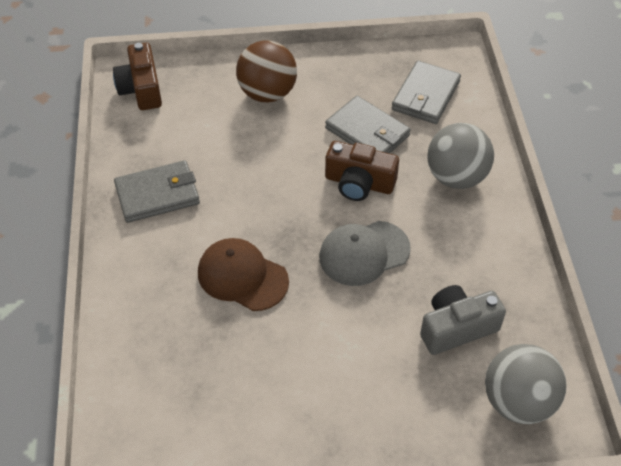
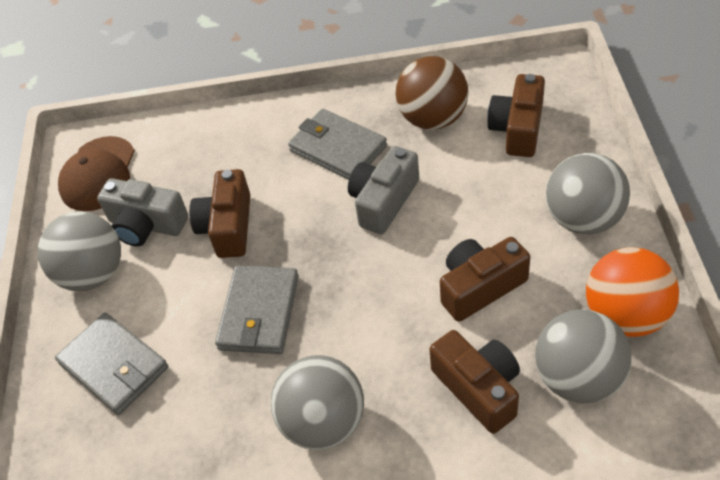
brown camera: 2 -> 4
grey ball: 2 -> 4
grey camera: 1 -> 2
grey cap: 1 -> 0
orange ball: 0 -> 1

